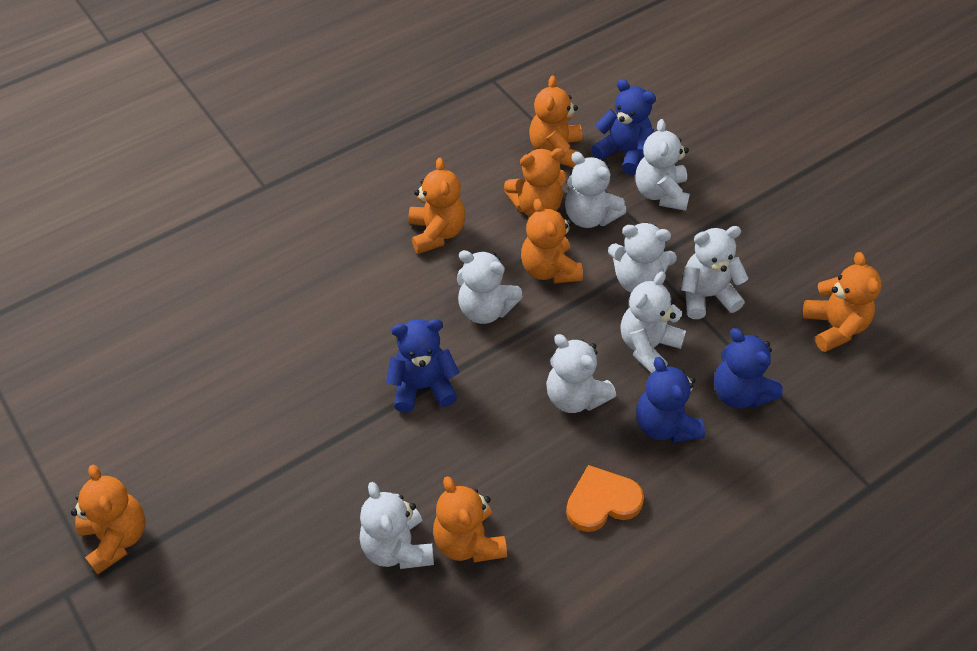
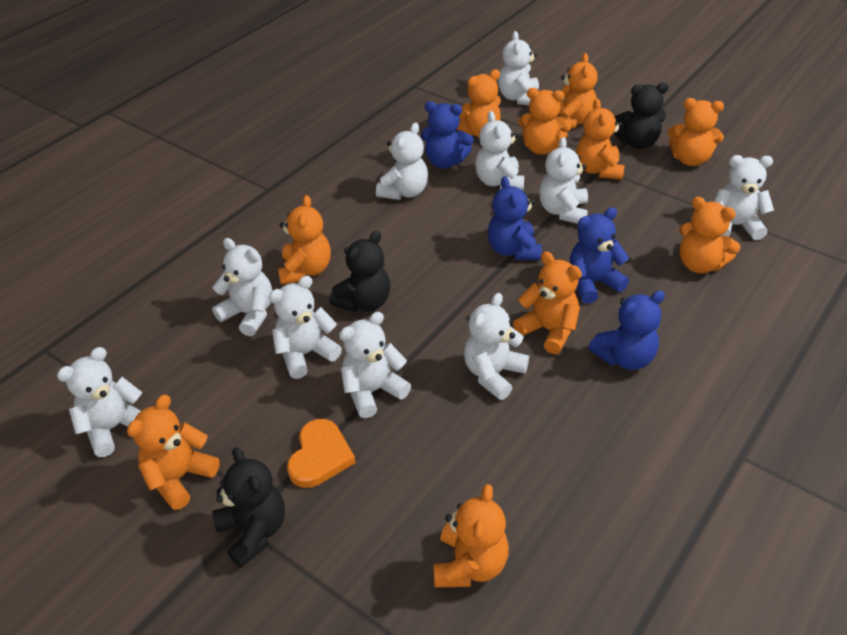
black teddy bear: 0 -> 3
orange teddy bear: 7 -> 10
white teddy bear: 8 -> 10

